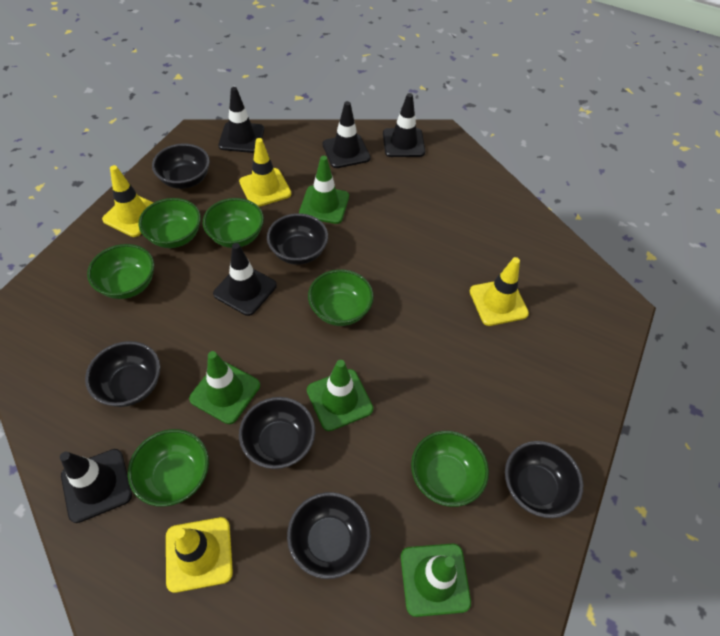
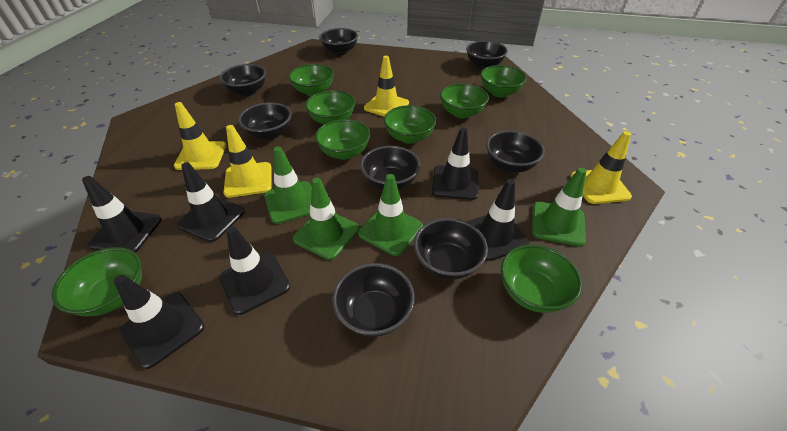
black bowl: 6 -> 8
black traffic cone: 5 -> 6
green bowl: 6 -> 8

